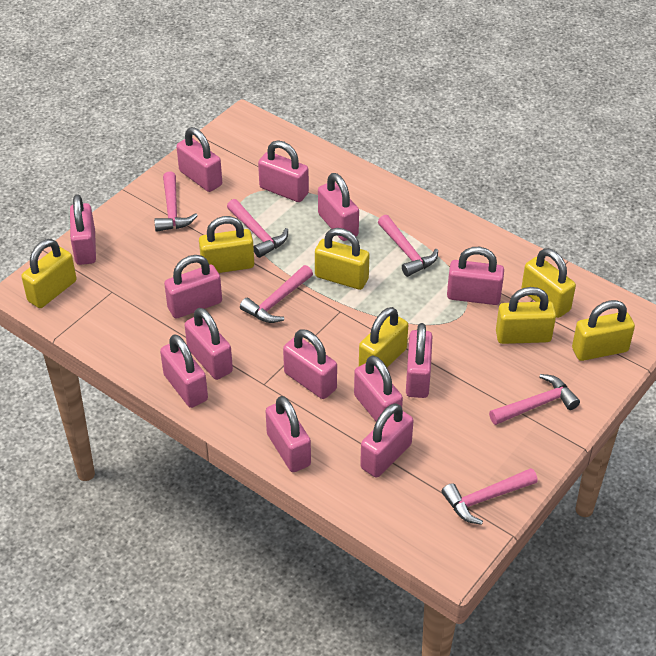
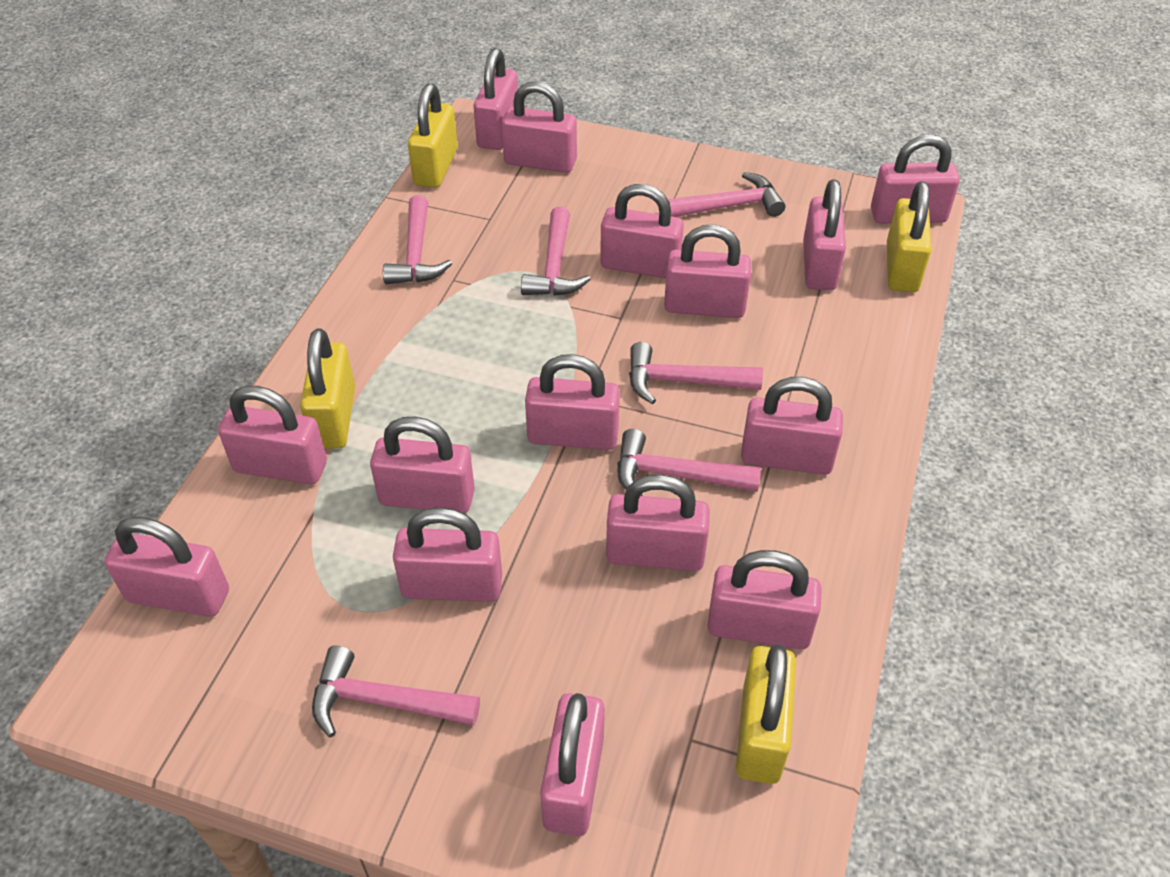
pink padlock: 13 -> 15
yellow padlock: 7 -> 4

